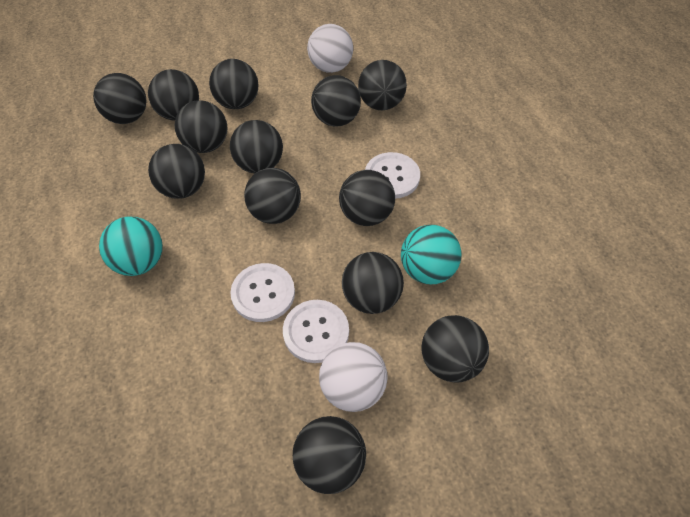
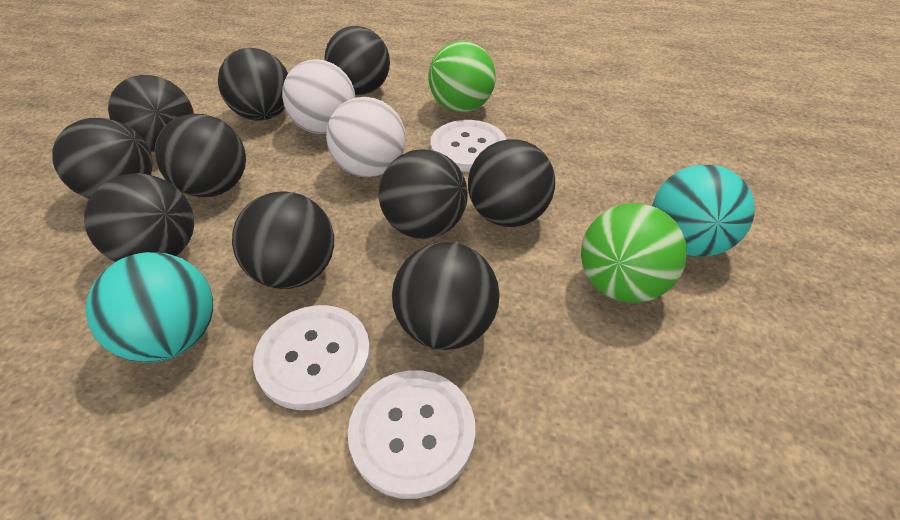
black ball: 13 -> 10
green ball: 0 -> 2

